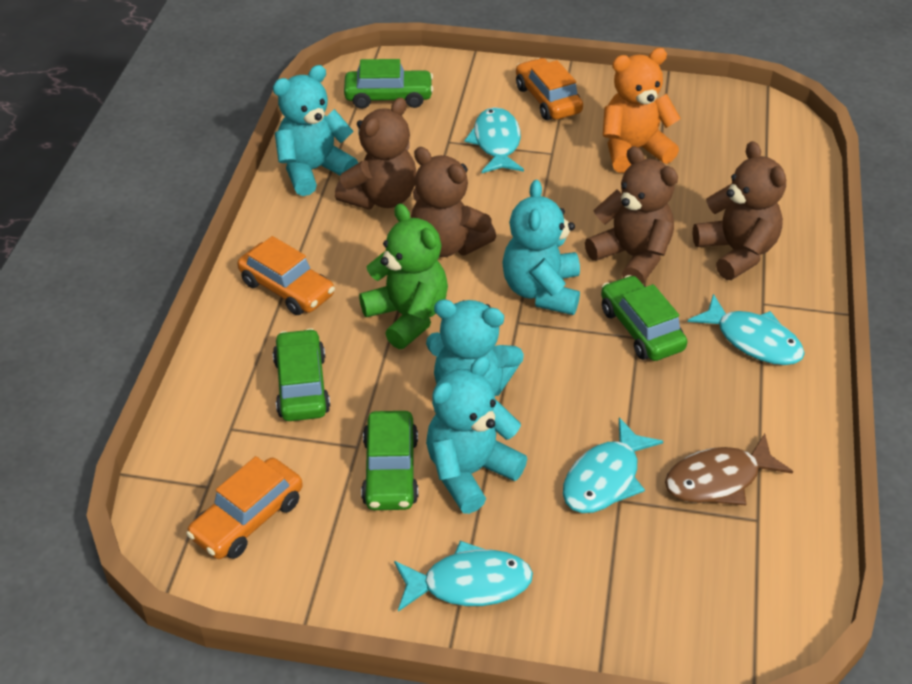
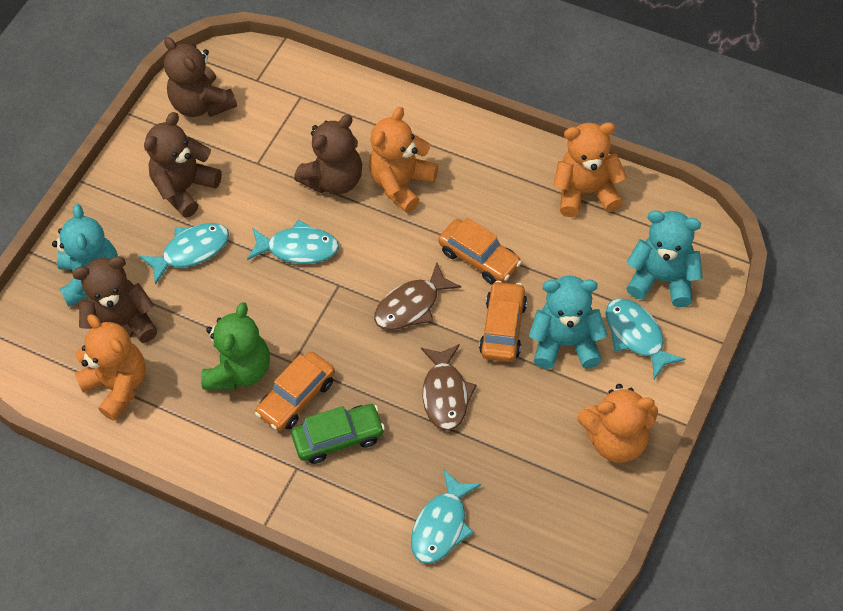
brown fish: 1 -> 2
green car: 4 -> 1
orange teddy bear: 1 -> 4
turquoise teddy bear: 4 -> 3

